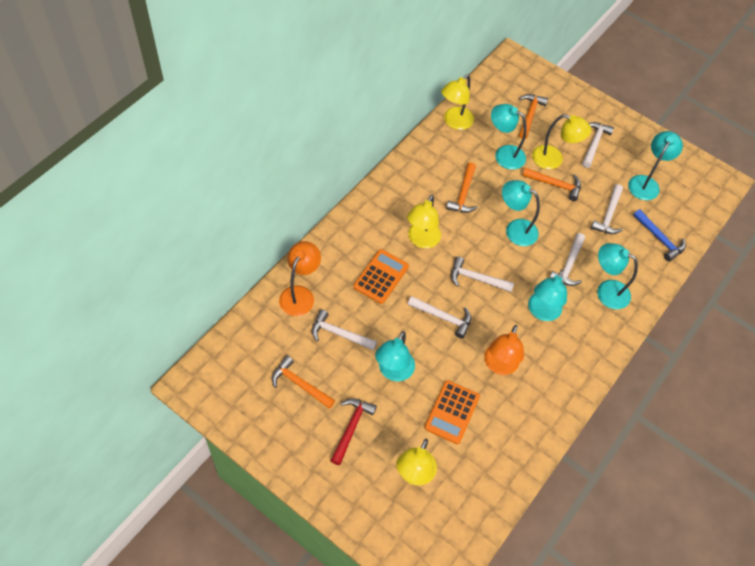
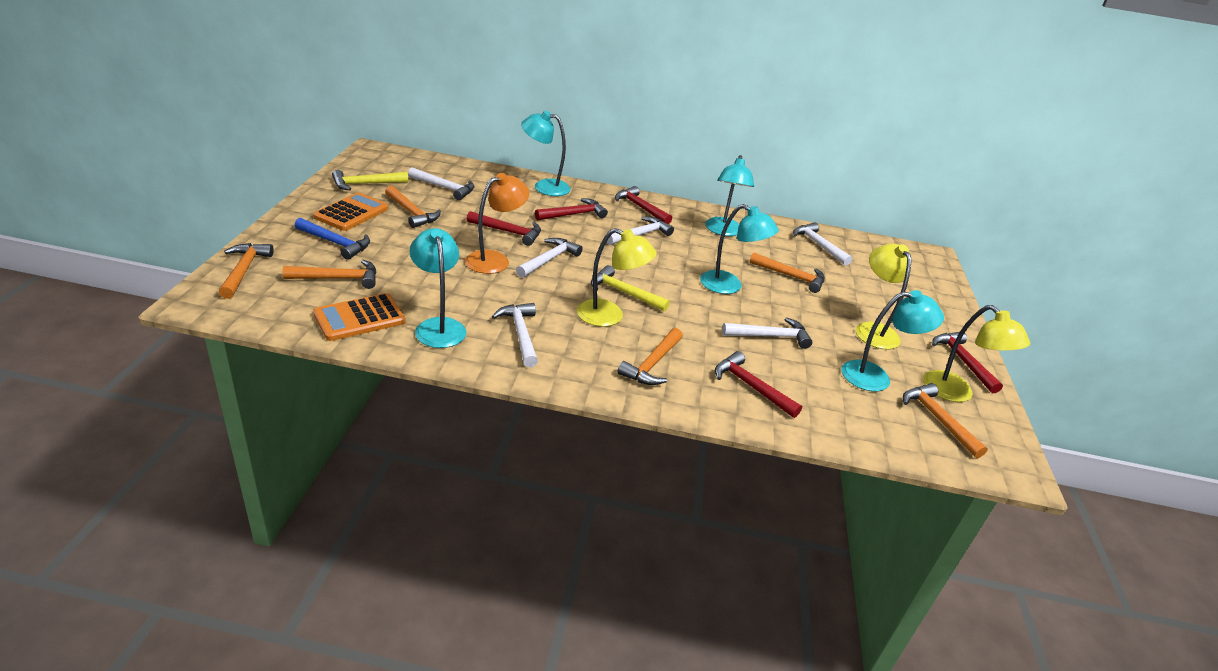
orange hammer: 4 -> 6
orange lamp: 2 -> 1
red hammer: 1 -> 5
turquoise lamp: 6 -> 5
yellow hammer: 0 -> 2
yellow lamp: 4 -> 3

